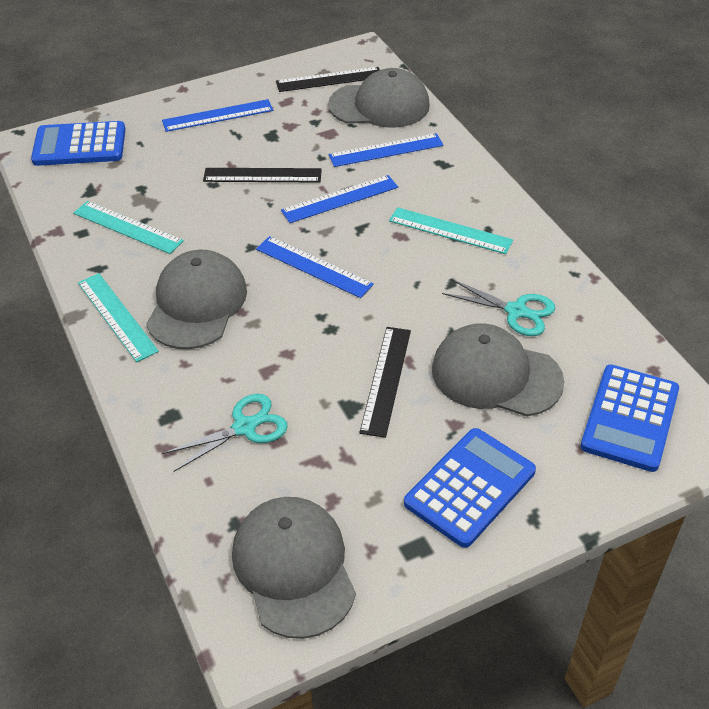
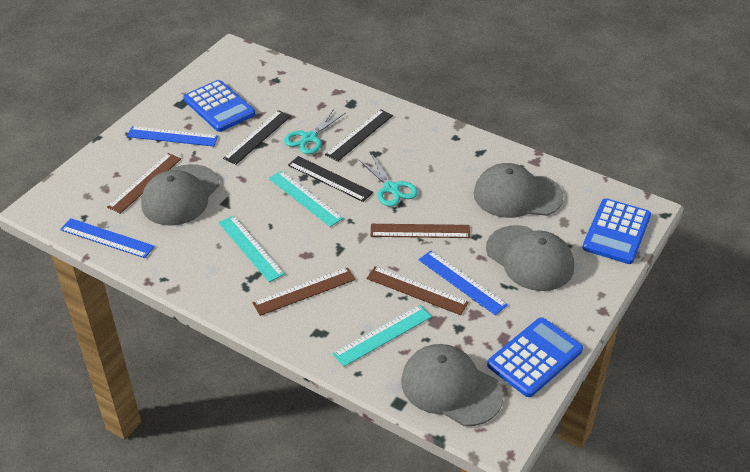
blue ruler: 4 -> 3
brown ruler: 0 -> 4

